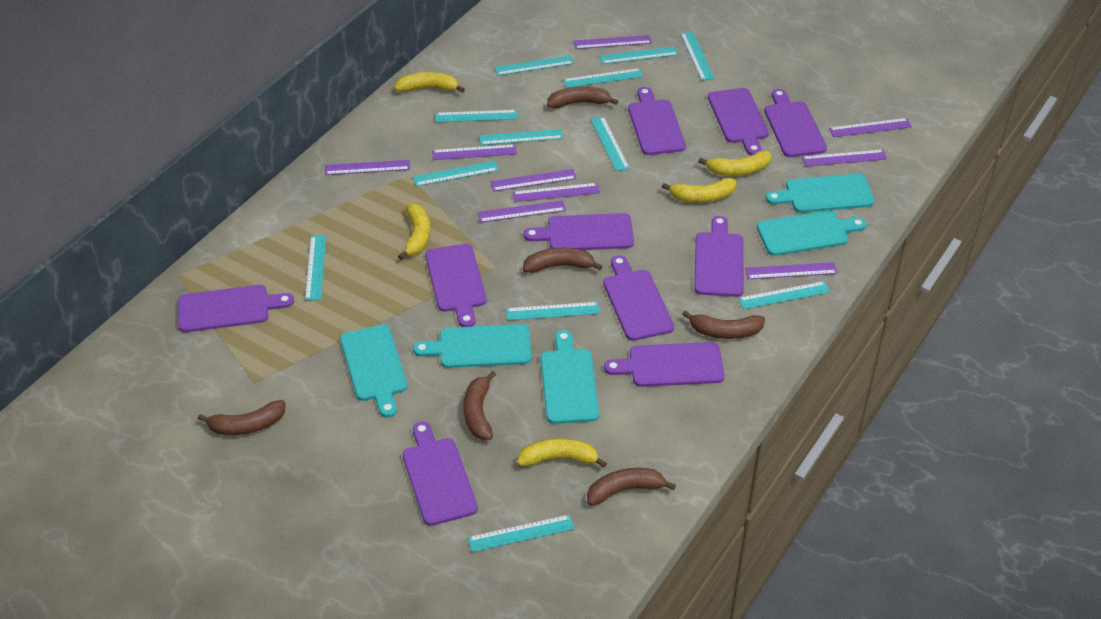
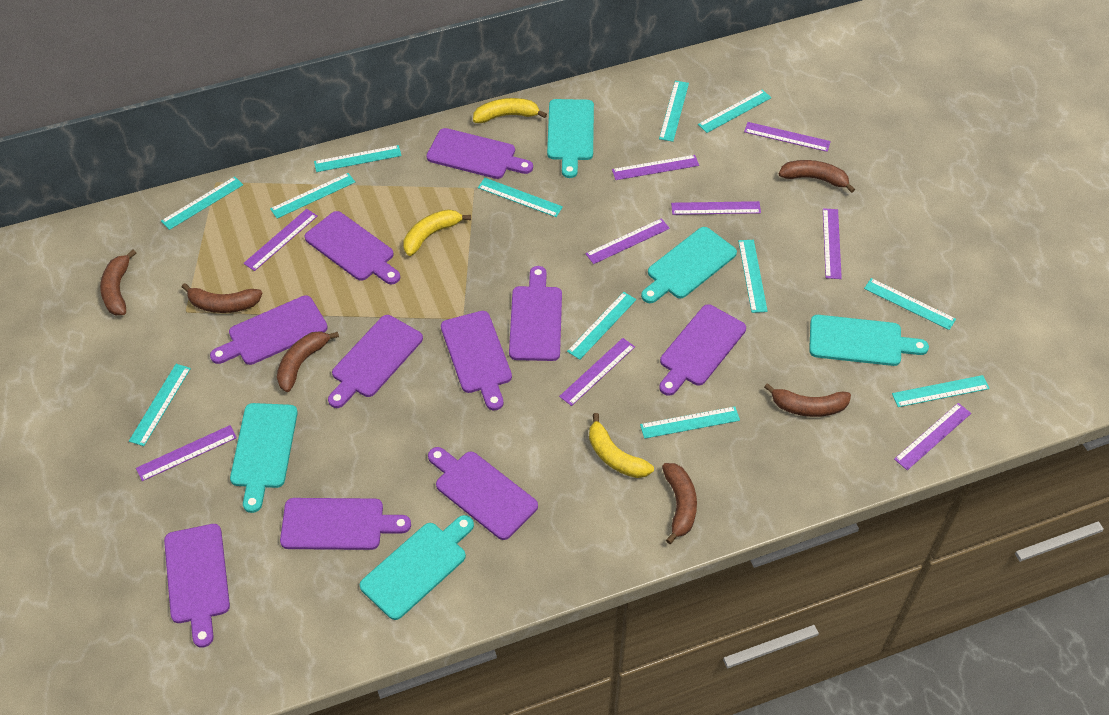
yellow banana: 5 -> 3

